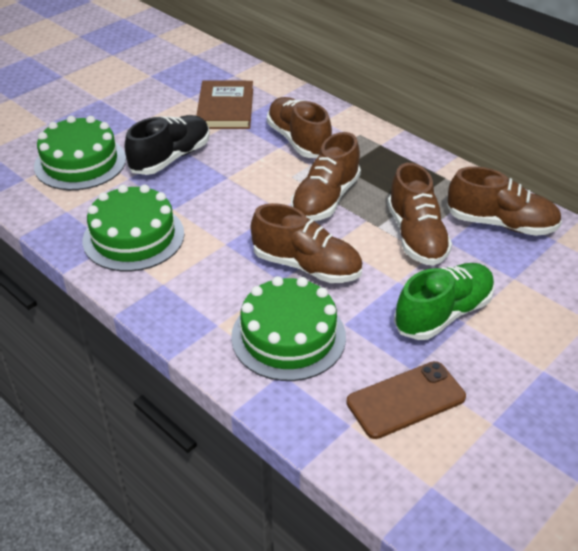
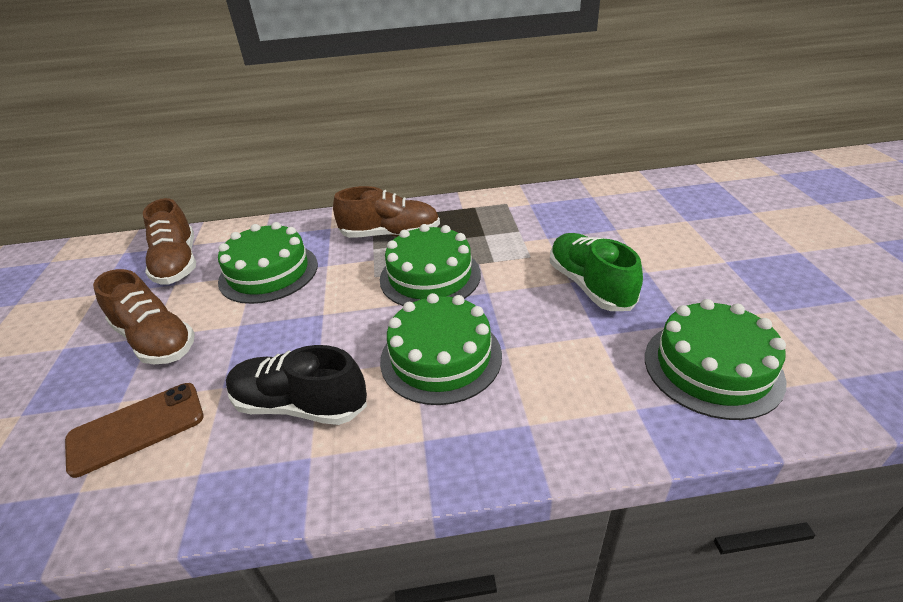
brown book: 1 -> 0
brown shoe: 5 -> 3
green cake: 3 -> 4

